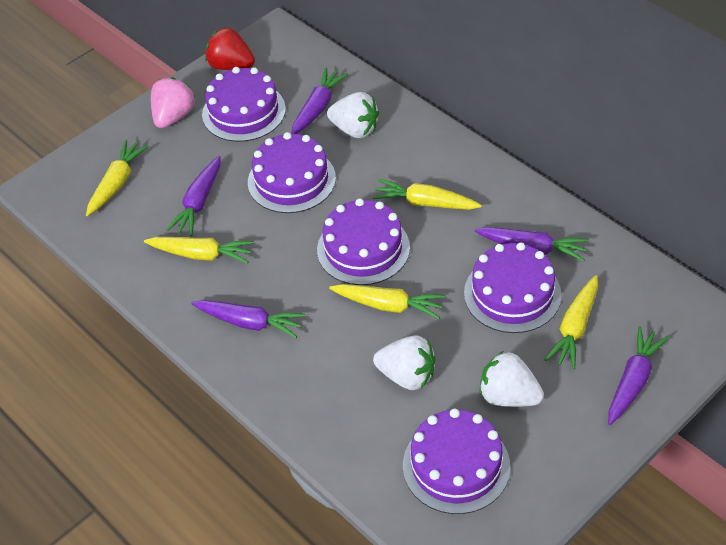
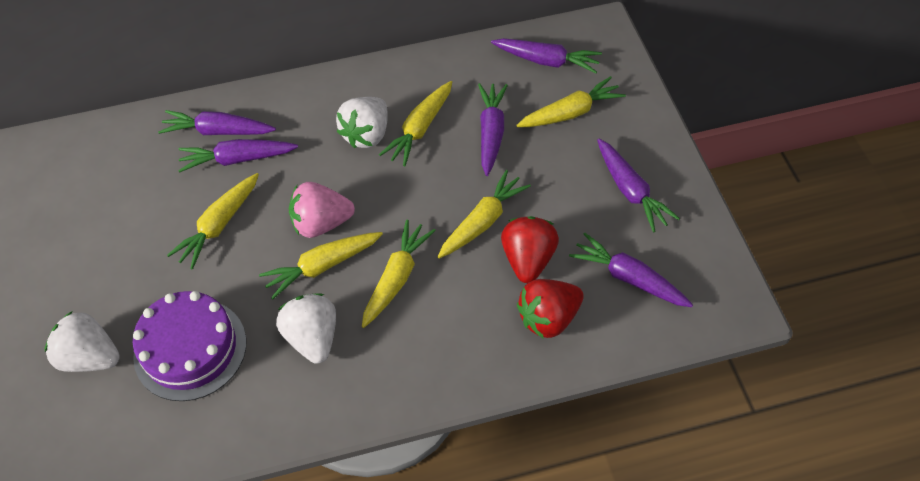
purple cake: 5 -> 1
purple carrot: 5 -> 6
red strawberry: 1 -> 2
yellow carrot: 5 -> 6

